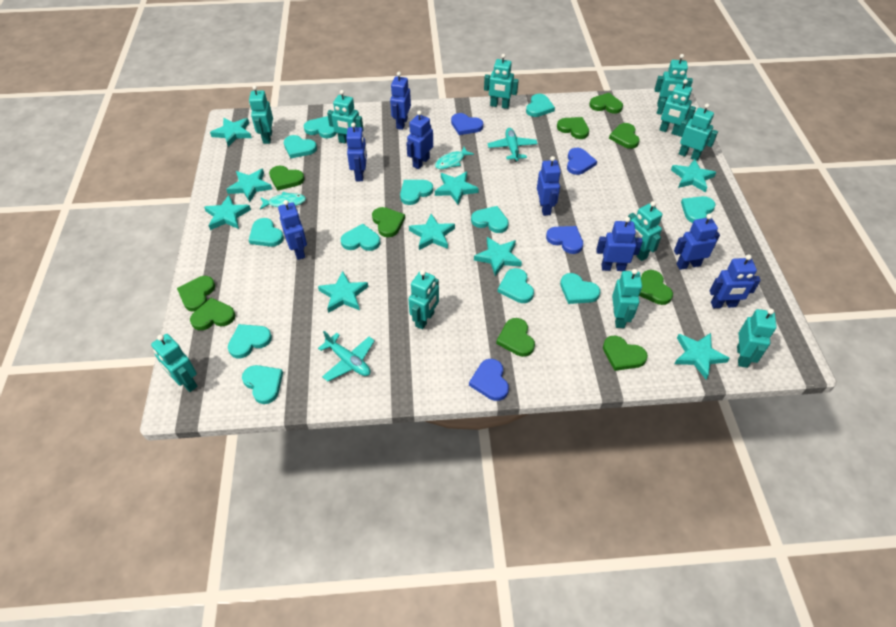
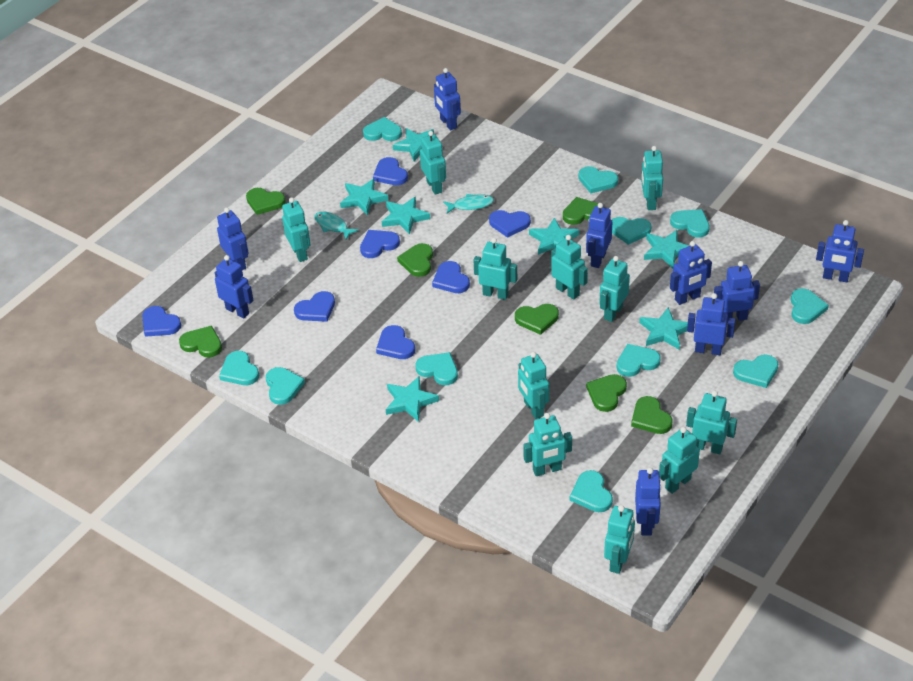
blue heart: 4 -> 7
blue robot: 8 -> 9
green heart: 10 -> 7
turquoise heart: 12 -> 11
turquoise plane: 2 -> 0
turquoise star: 9 -> 7

